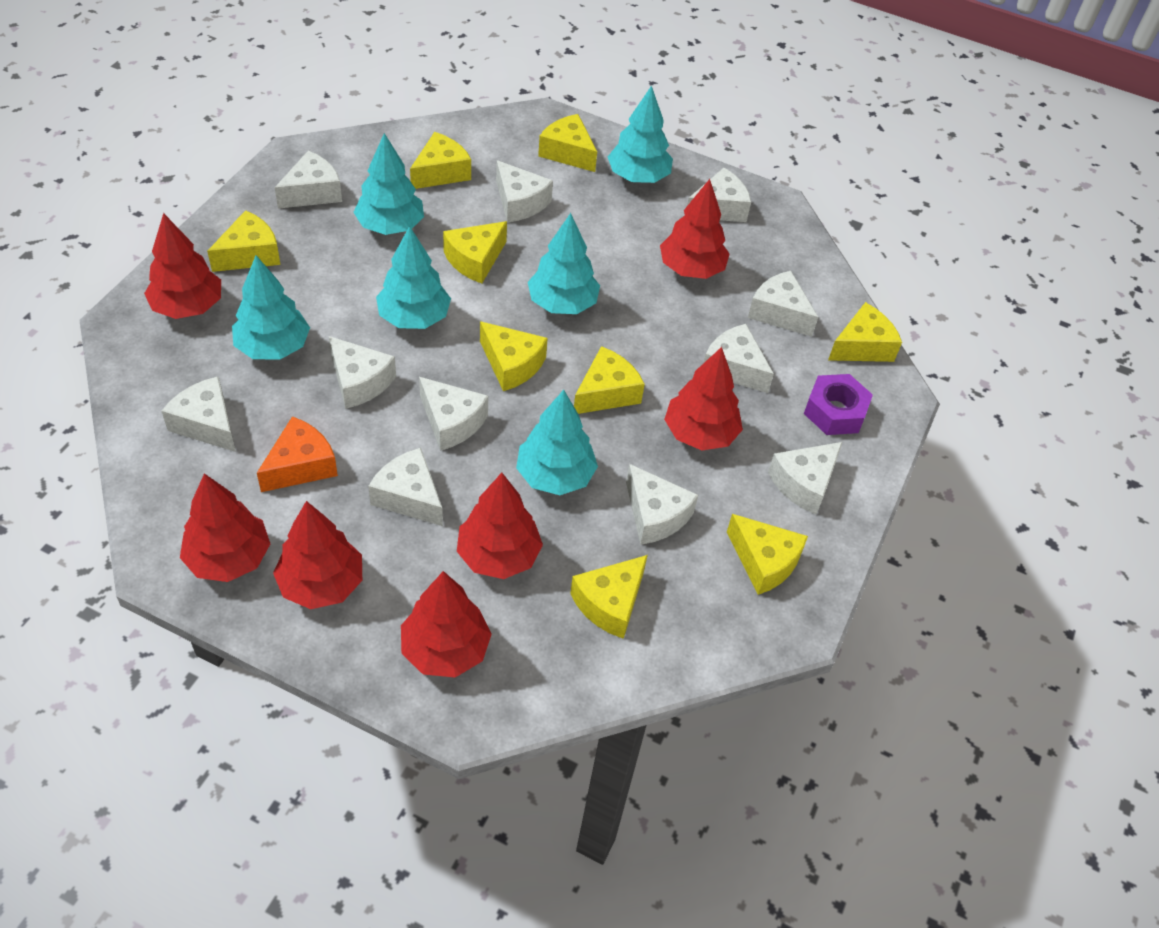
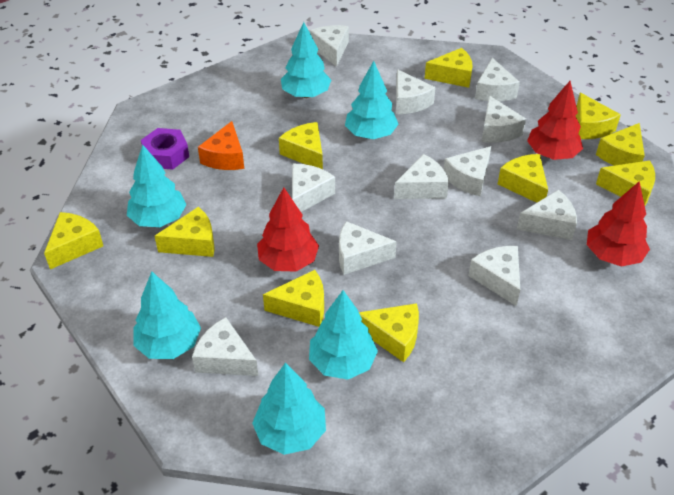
red tree: 7 -> 3
yellow cheese: 9 -> 10

